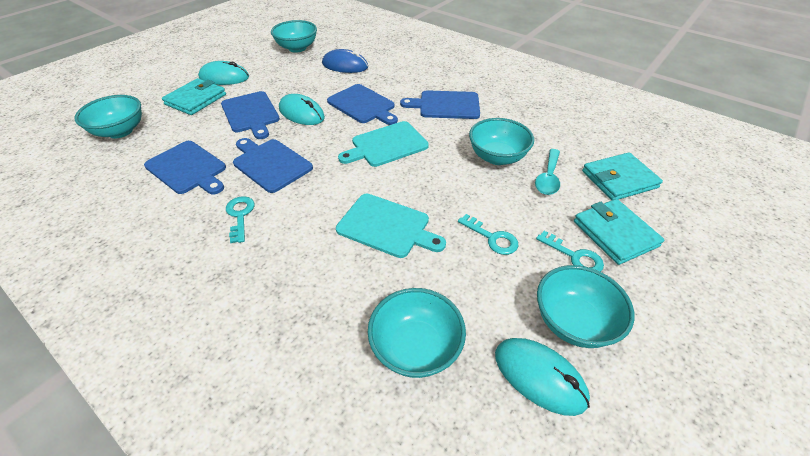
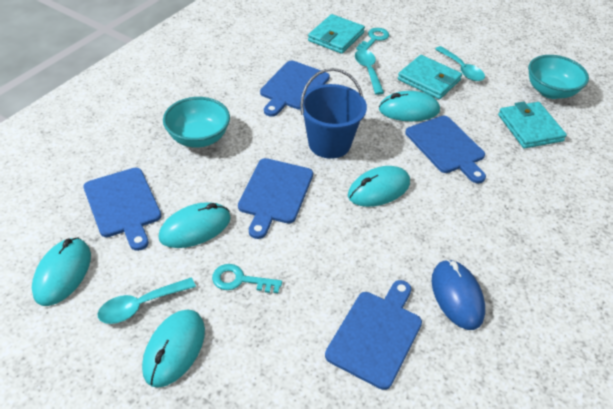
blue bucket: 0 -> 1
turquoise bowl: 5 -> 2
turquoise cutting board: 2 -> 0
turquoise key: 3 -> 2
turquoise mouse: 3 -> 5
turquoise spoon: 1 -> 3

